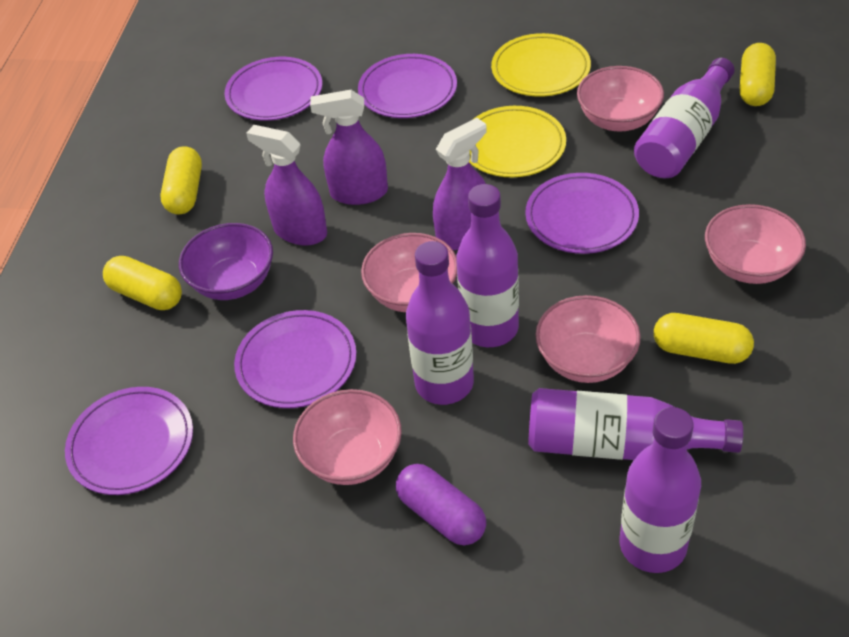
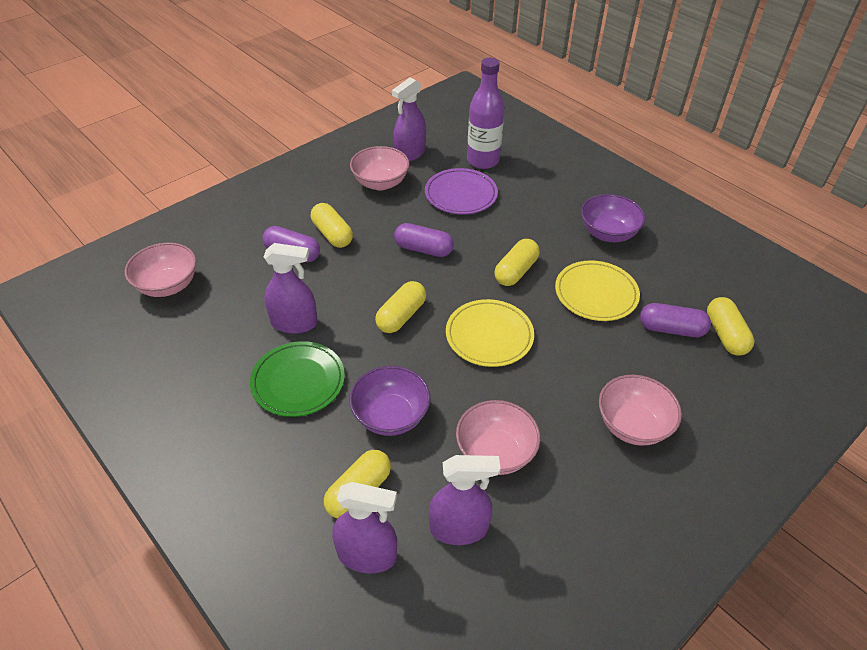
green plate: 0 -> 1
pink bowl: 5 -> 4
purple bottle: 5 -> 1
purple bowl: 1 -> 2
purple capsule: 1 -> 3
purple plate: 5 -> 1
purple spray bottle: 3 -> 4
yellow capsule: 4 -> 5

